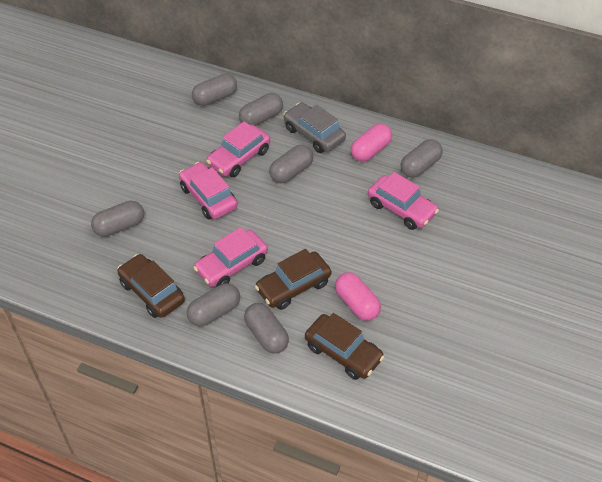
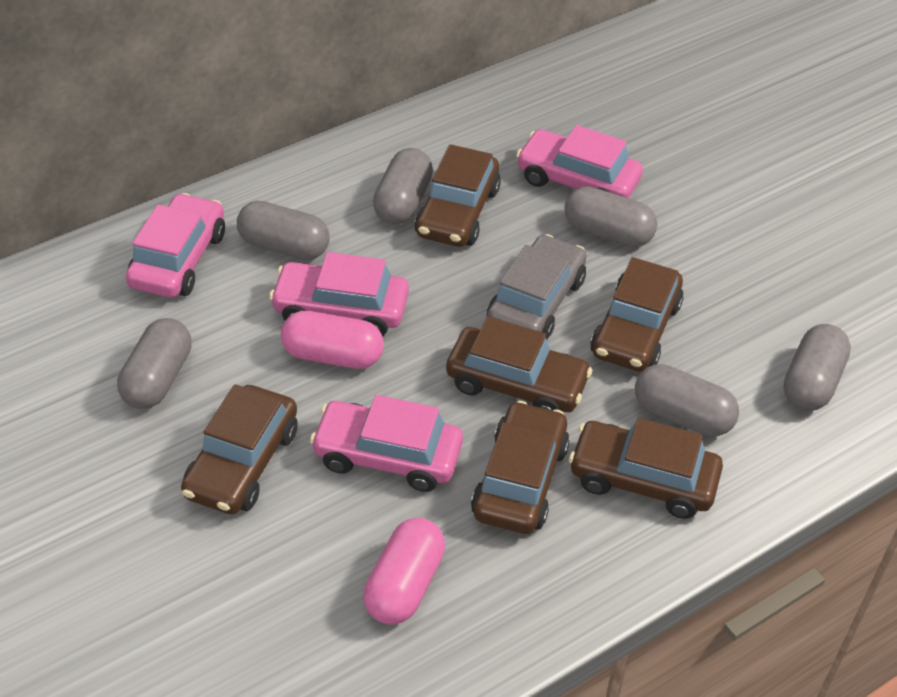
brown car: 3 -> 6
grey capsule: 7 -> 6

